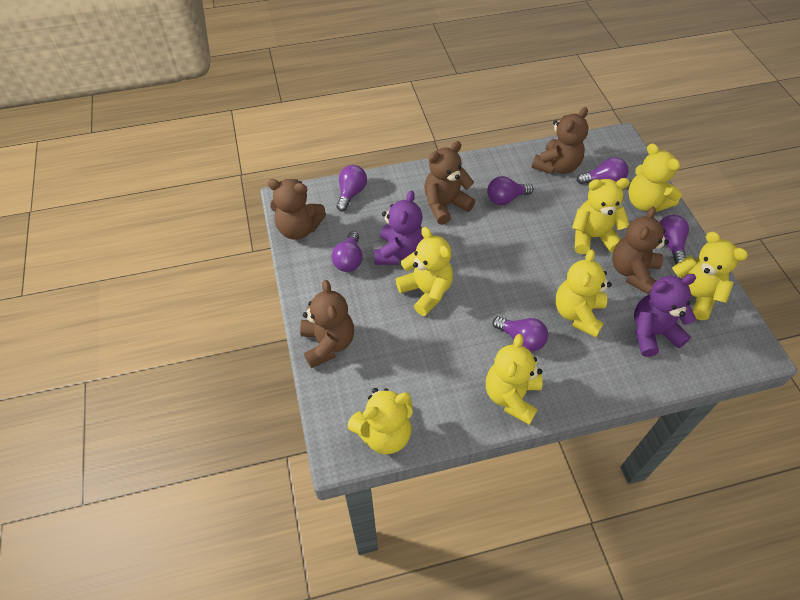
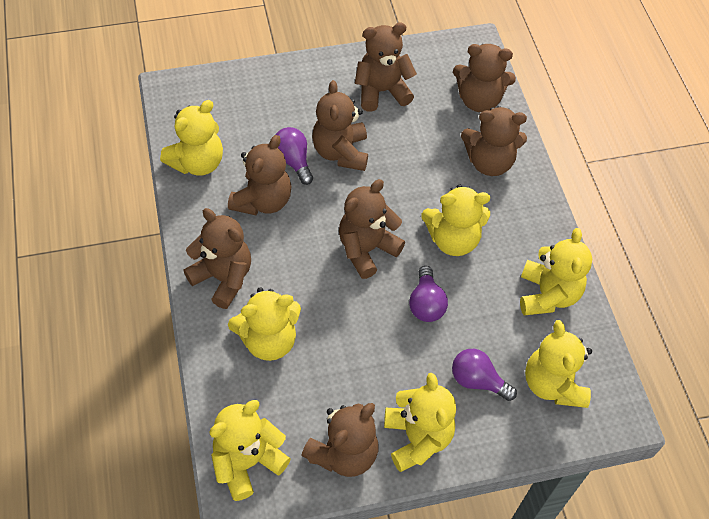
brown teddy bear: 5 -> 8
purple light bulb: 6 -> 3
purple teddy bear: 2 -> 0

